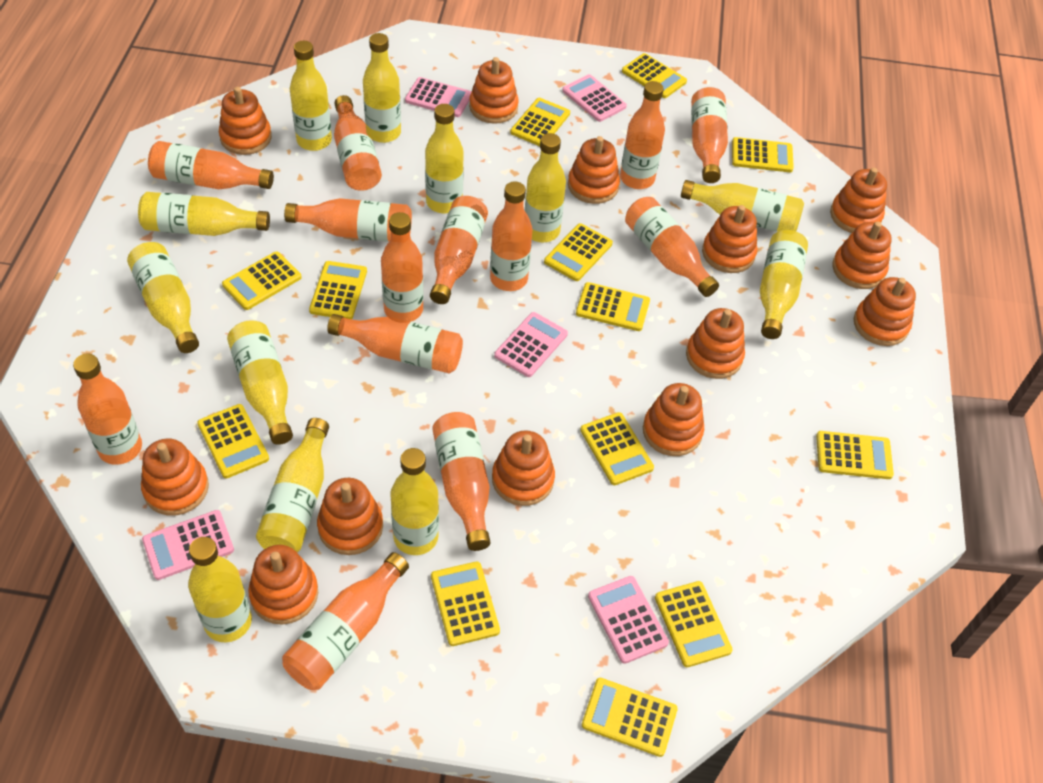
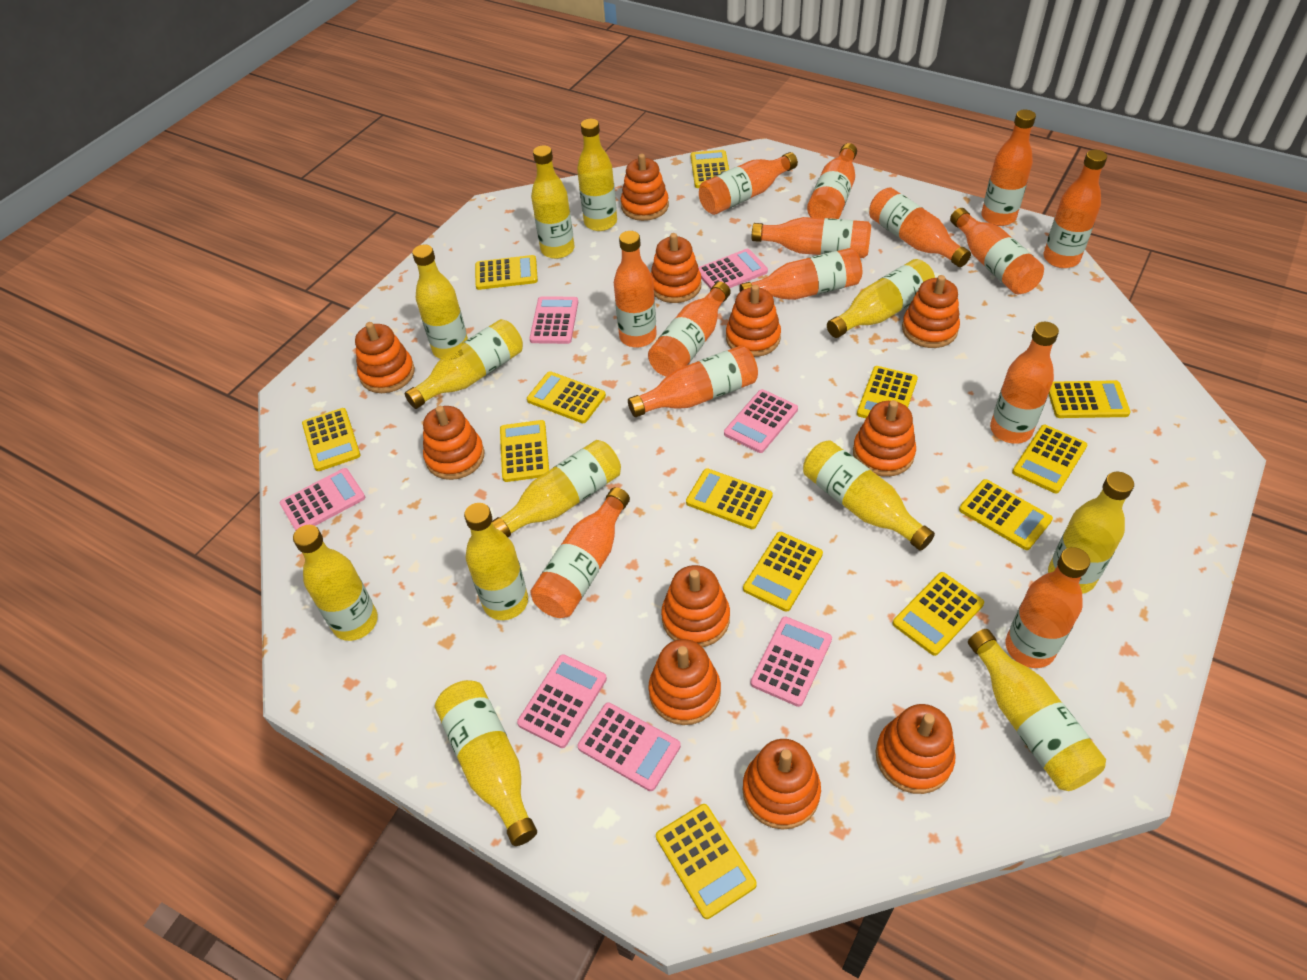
orange bottle: 13 -> 14
orange stacking toy: 13 -> 11
pink calculator: 5 -> 7

